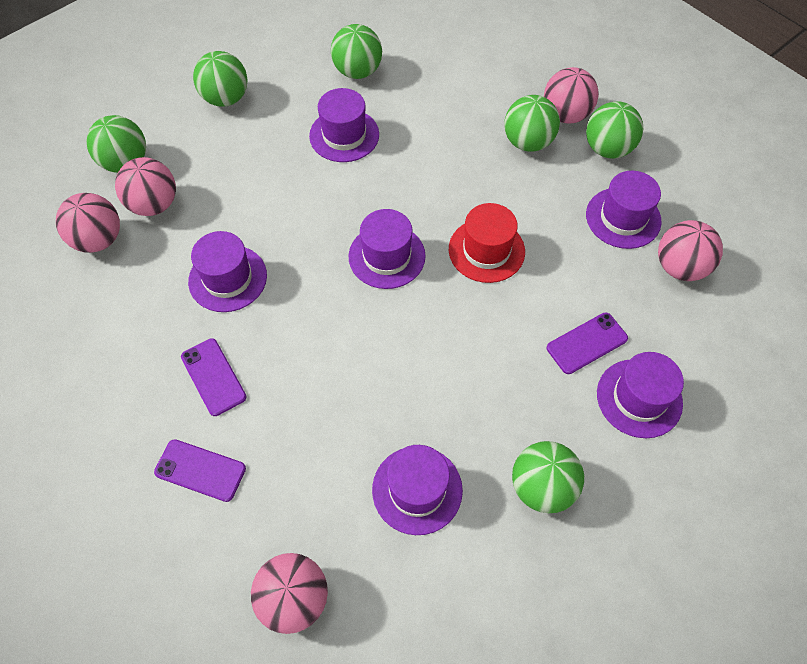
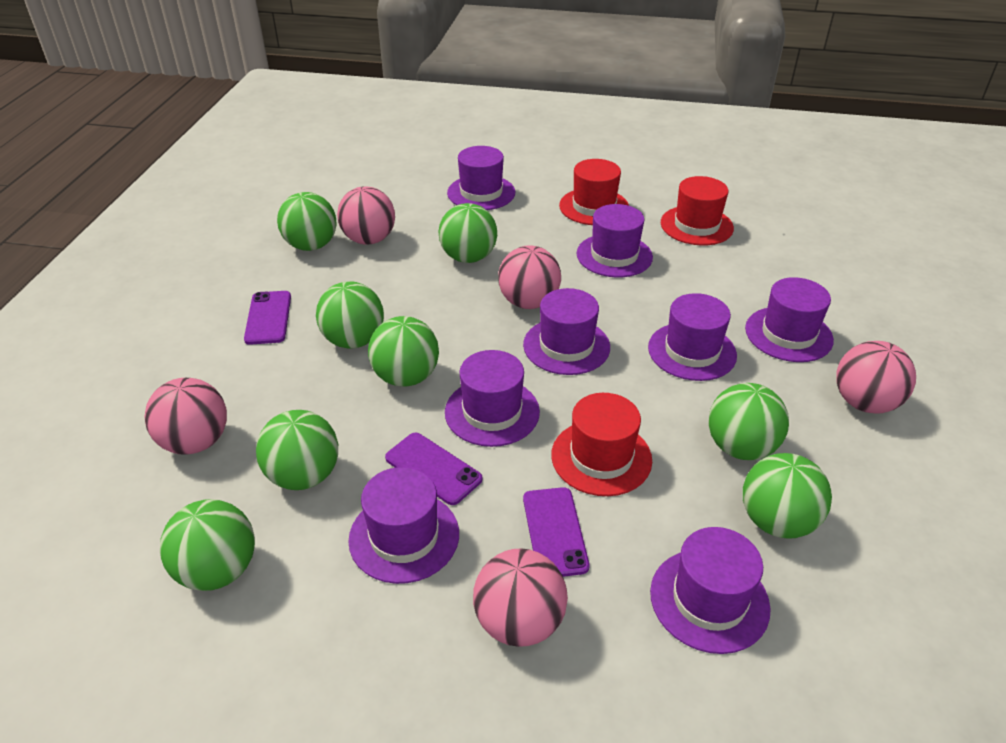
green ball: 6 -> 8
purple hat: 6 -> 8
red hat: 1 -> 3

